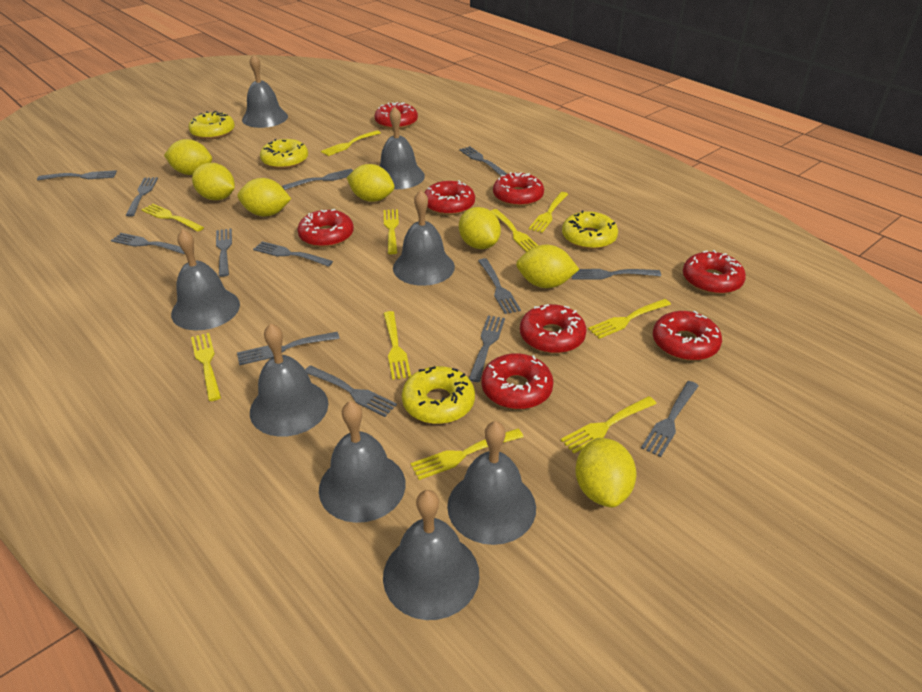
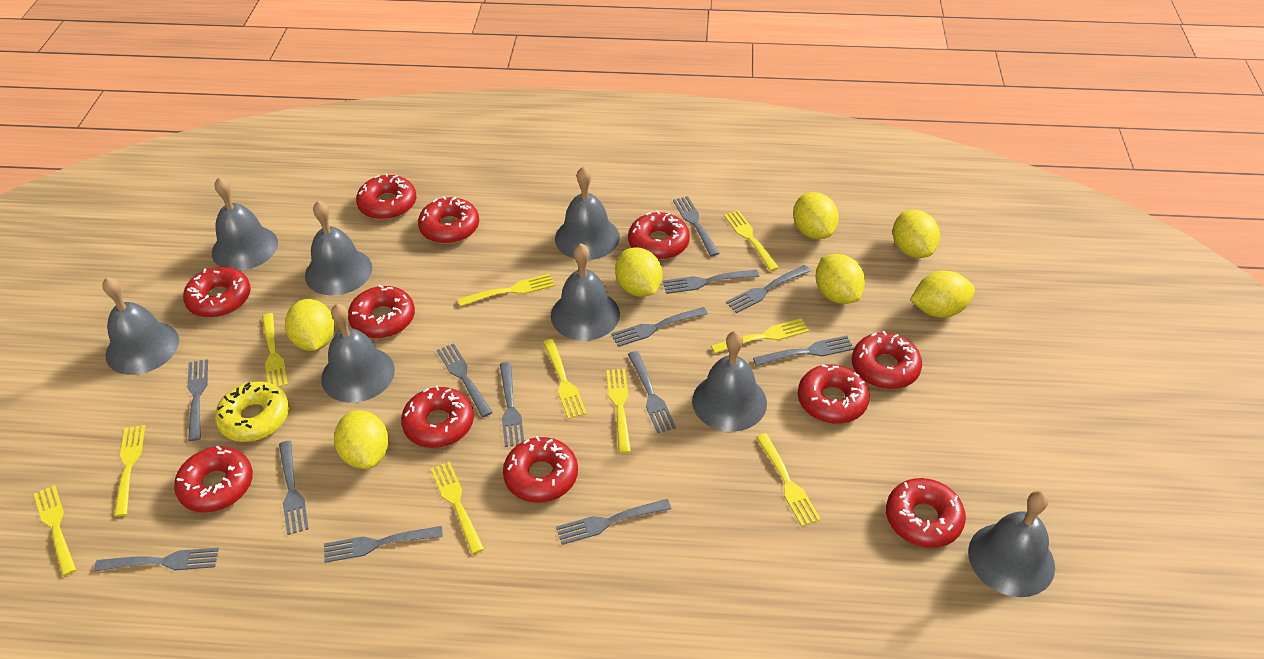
red donut: 8 -> 11
yellow donut: 4 -> 1

